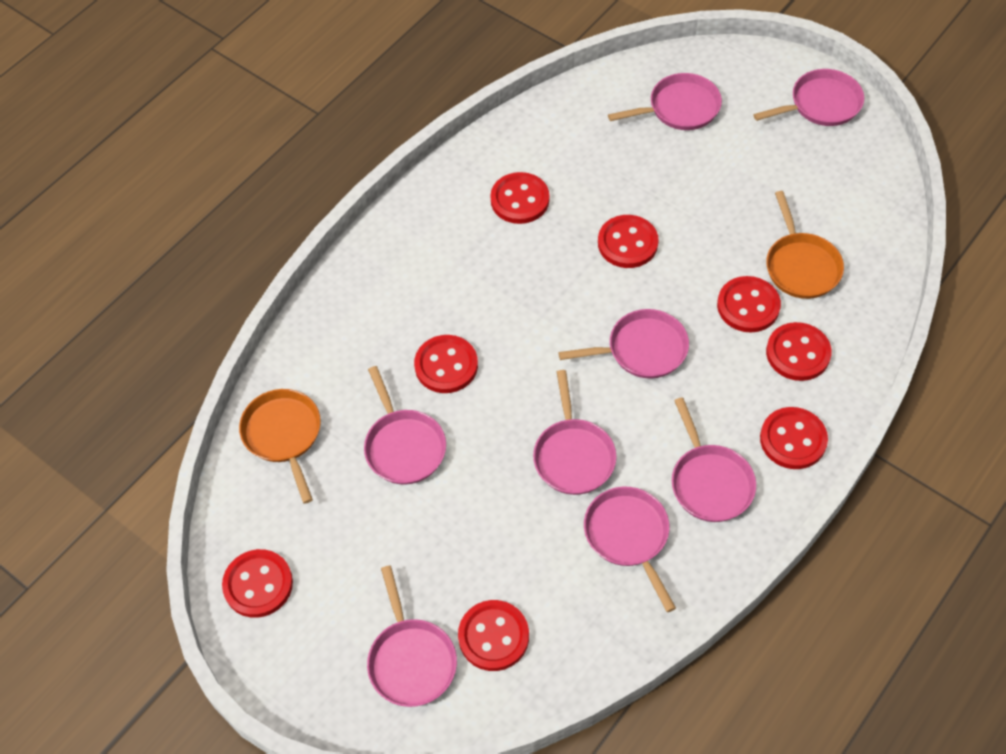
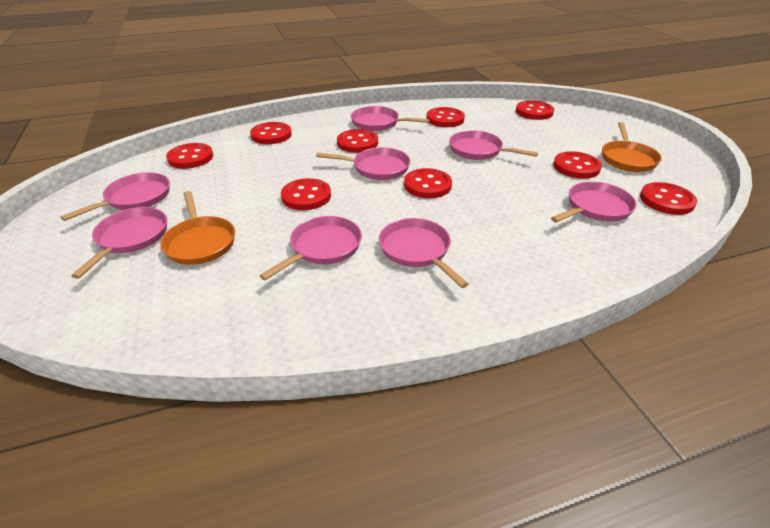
red button: 8 -> 9

